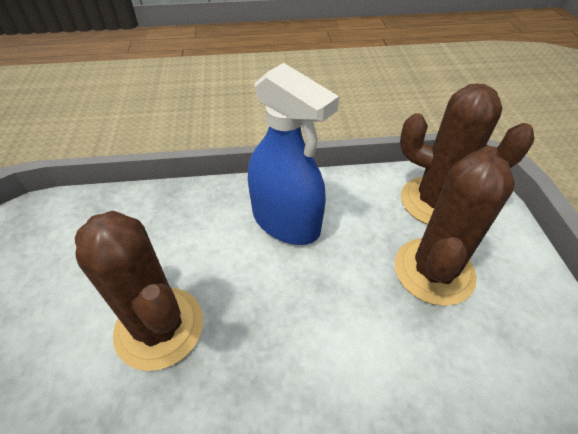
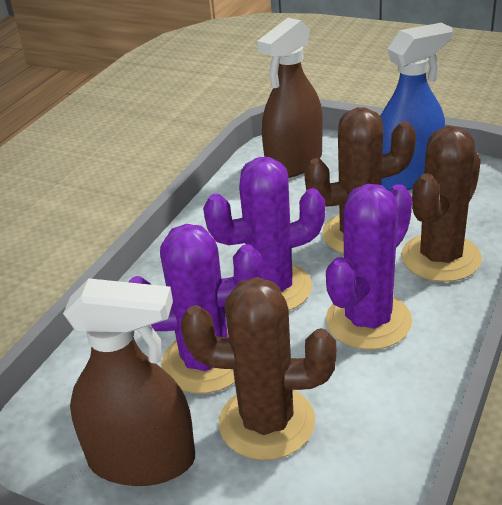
brown spray bottle: 0 -> 2
purple cactus: 0 -> 3

